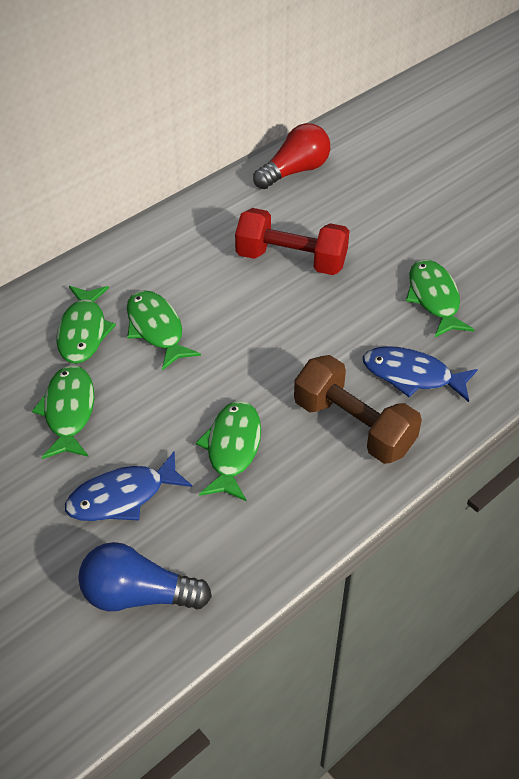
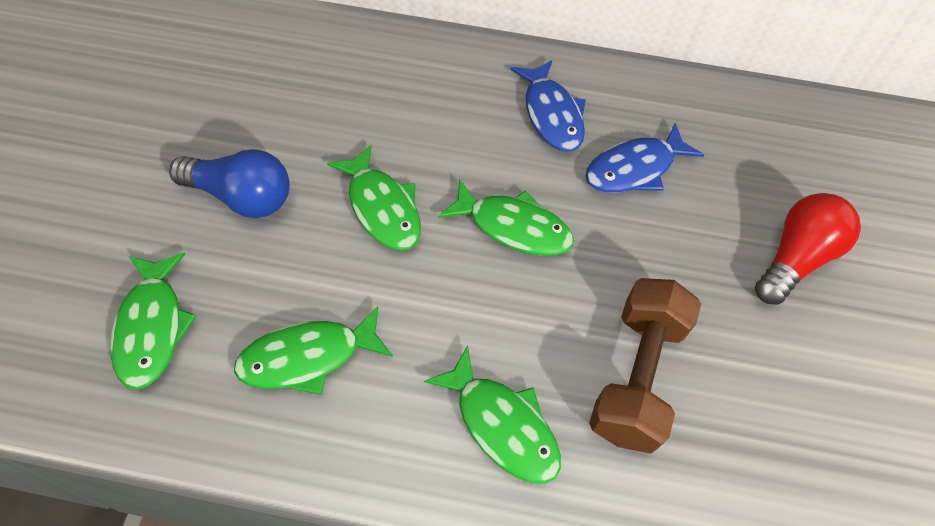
red dumbbell: 1 -> 0

